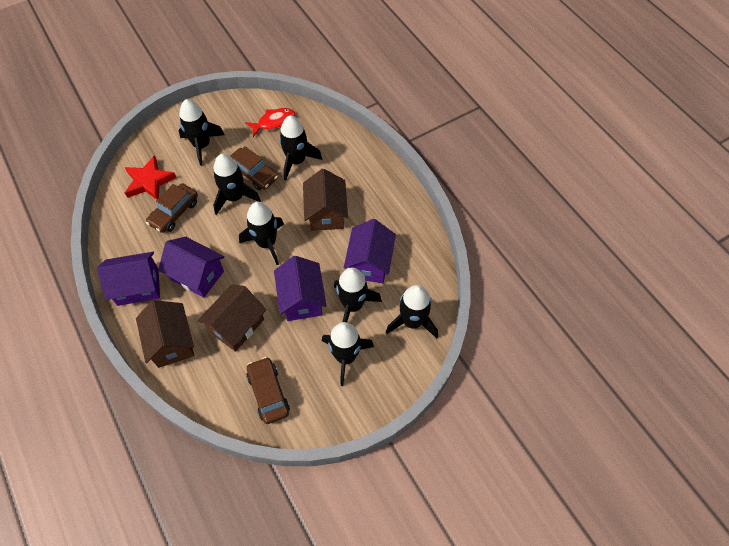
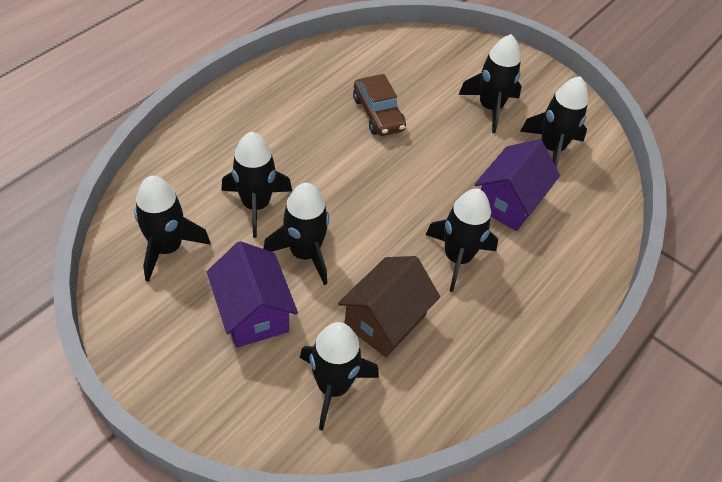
brown car: 3 -> 1
brown house: 3 -> 1
purple house: 4 -> 2
red fish: 1 -> 0
red star: 1 -> 0

